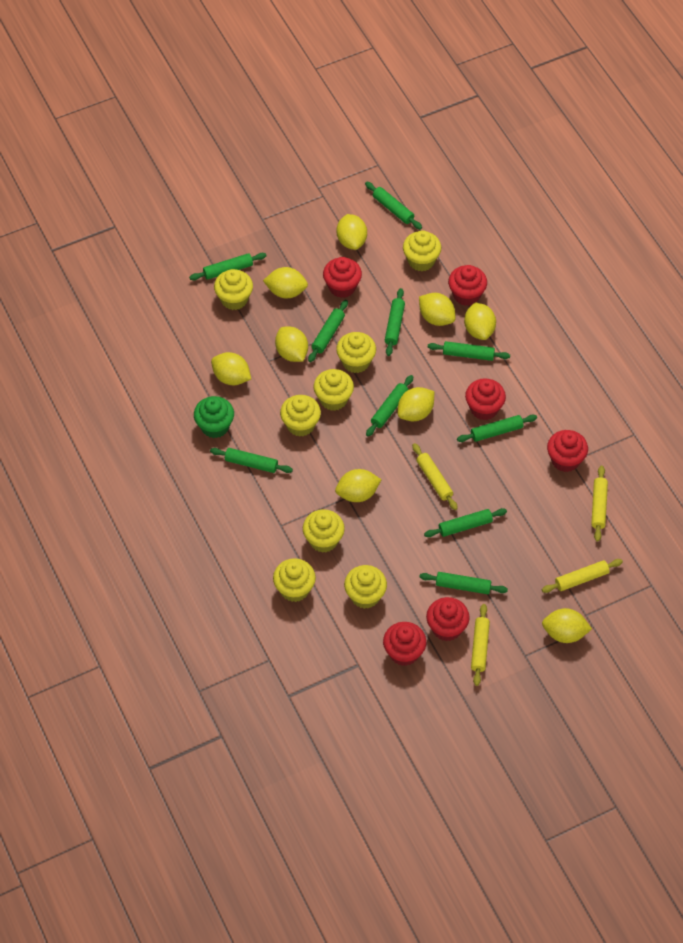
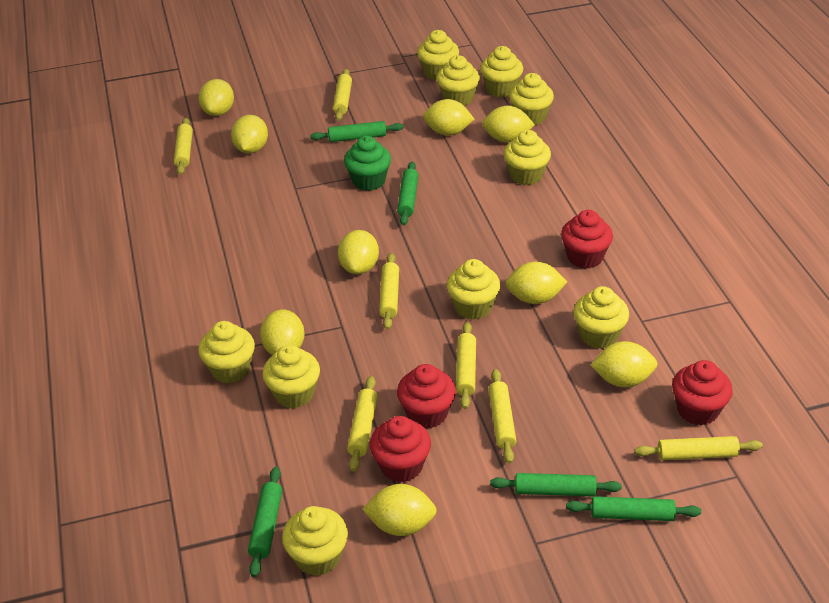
green rolling pin: 10 -> 5
red cupcake: 6 -> 4
yellow cupcake: 8 -> 10
yellow rolling pin: 4 -> 7

